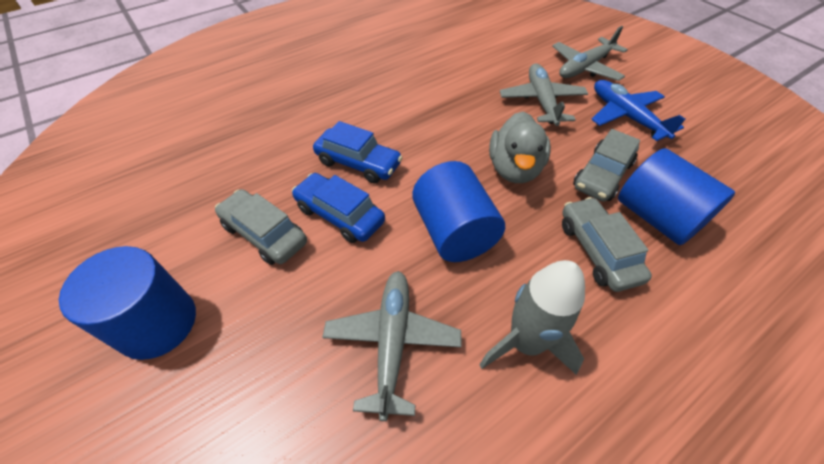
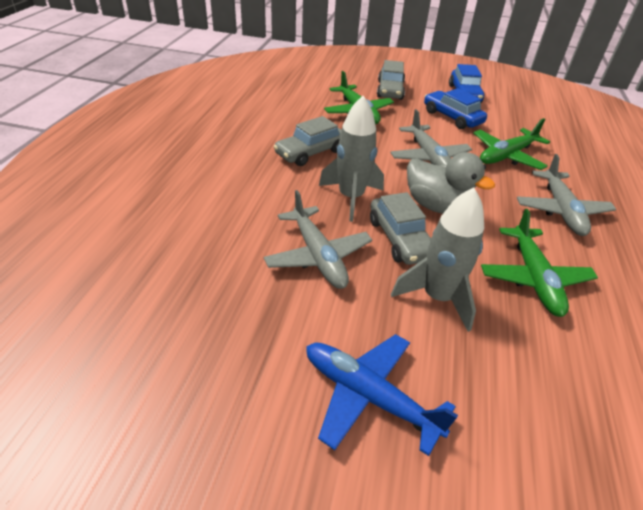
blue cylinder: 3 -> 0
green plane: 0 -> 3
grey rocket: 1 -> 2

